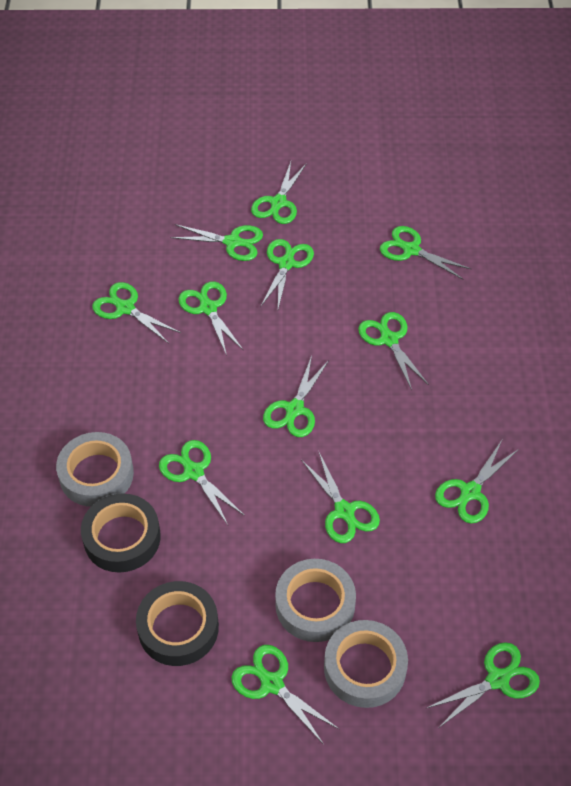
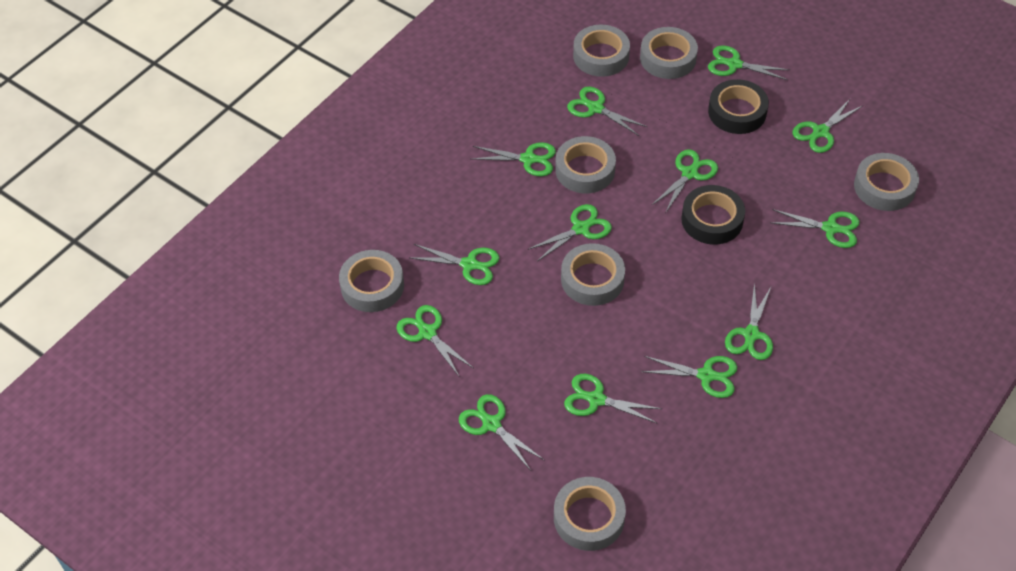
grey tape: 3 -> 7

